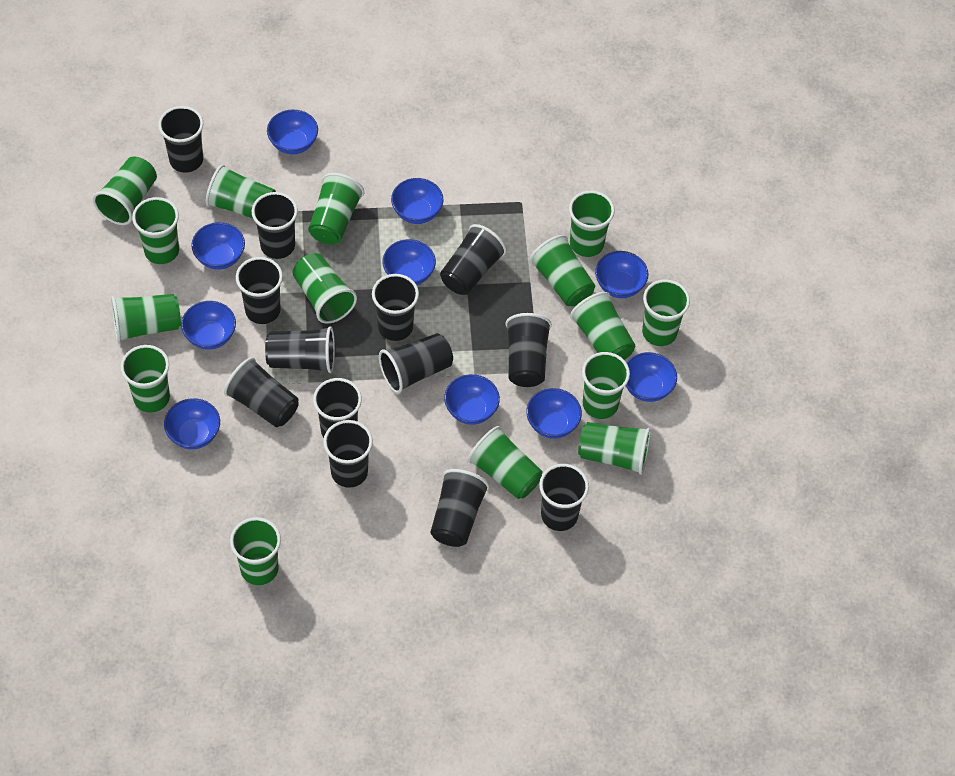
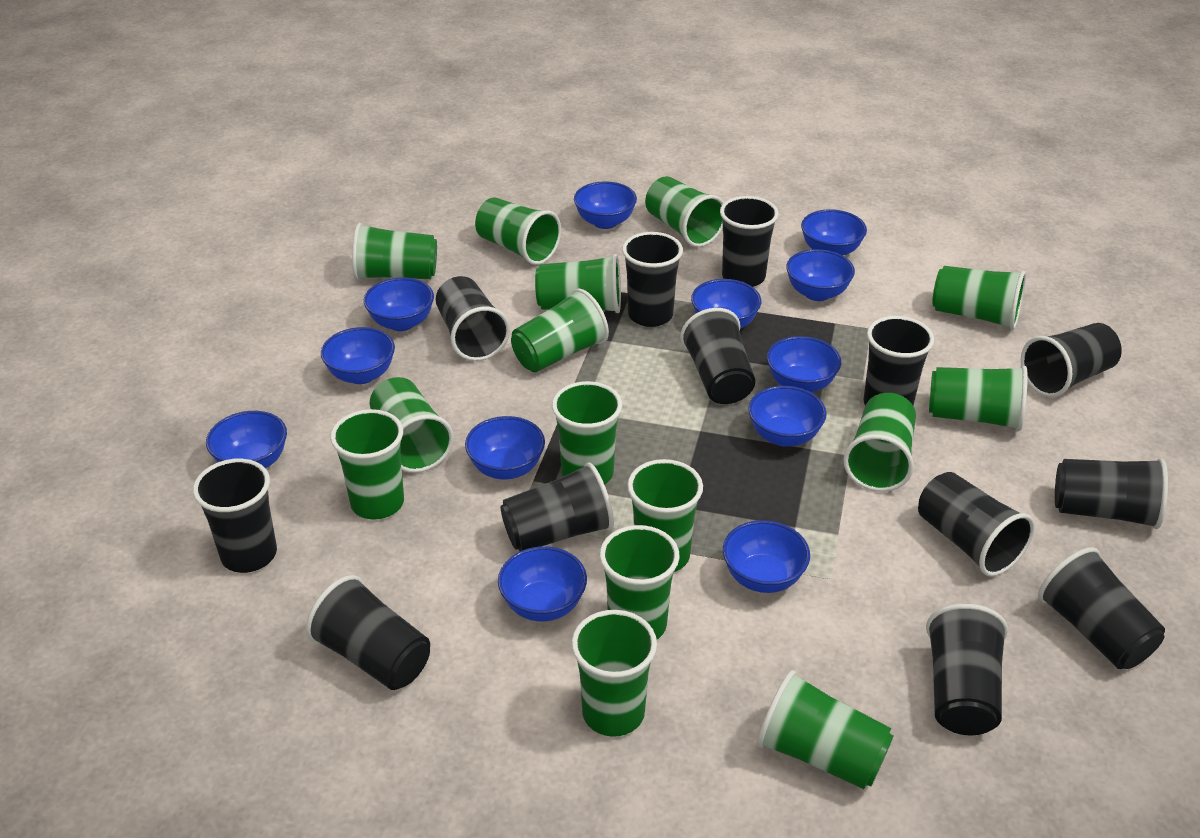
blue bowl: 10 -> 12

